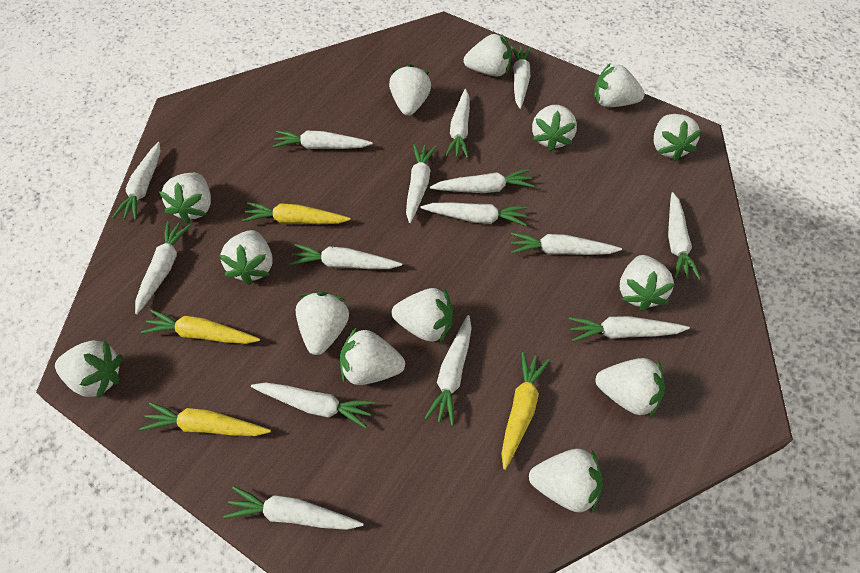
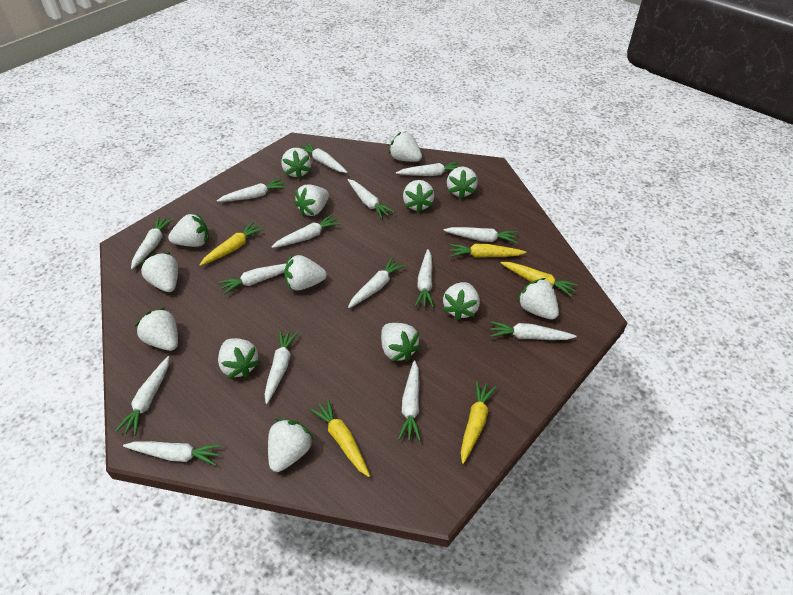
yellow carrot: 4 -> 5

